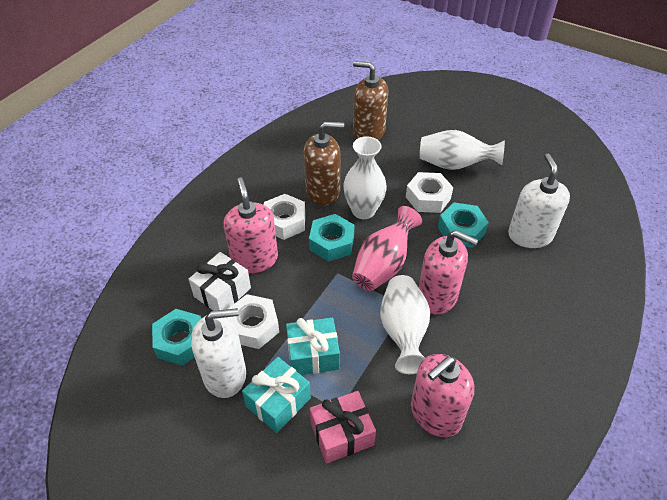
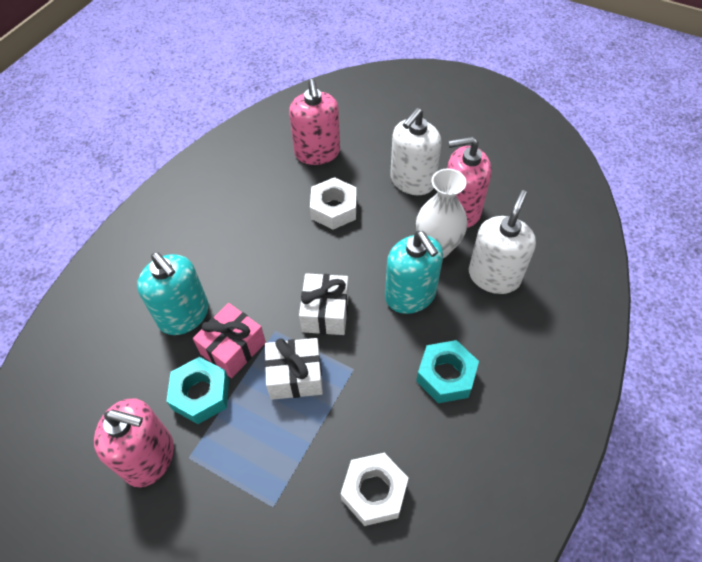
brown soap dispenser: 2 -> 0
pink vase: 1 -> 0
turquoise gift: 2 -> 0
turquoise nut: 3 -> 2
turquoise soap dispenser: 0 -> 2
white gift: 1 -> 2
white nut: 3 -> 2
white vase: 3 -> 1

